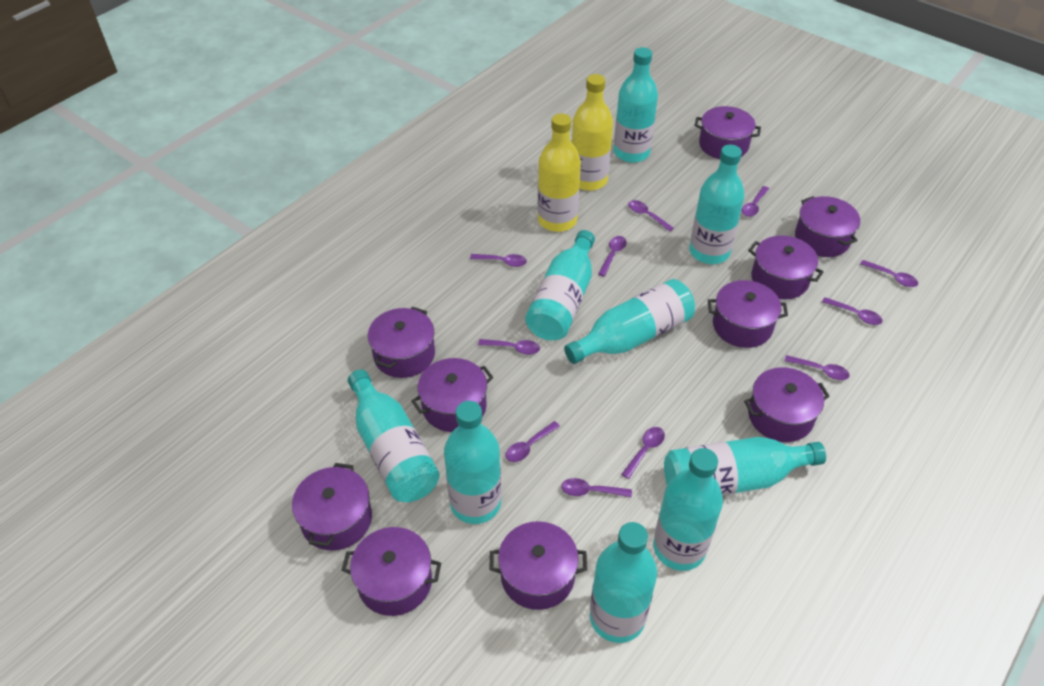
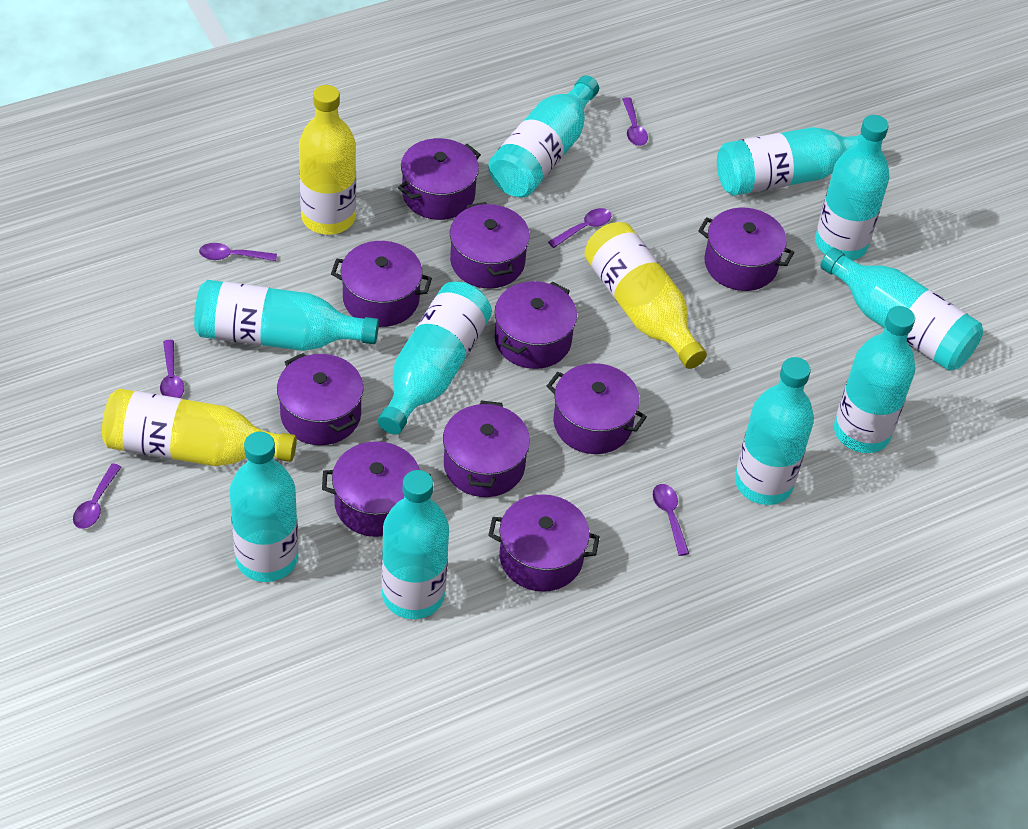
purple spoon: 11 -> 6
turquoise bottle: 9 -> 10
yellow bottle: 2 -> 3

